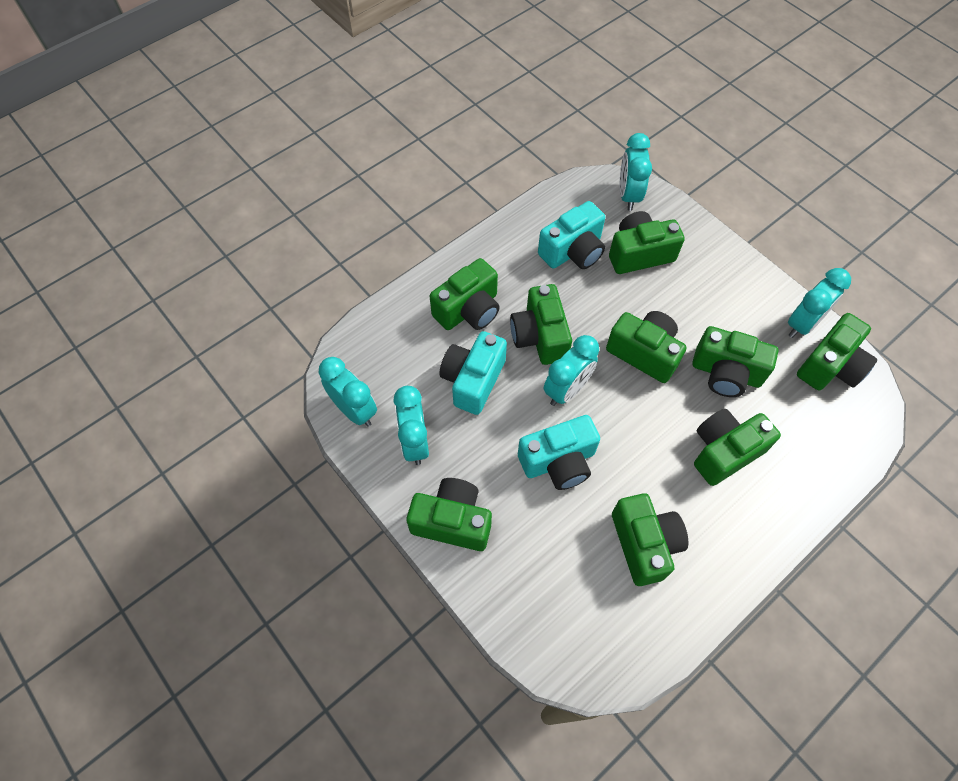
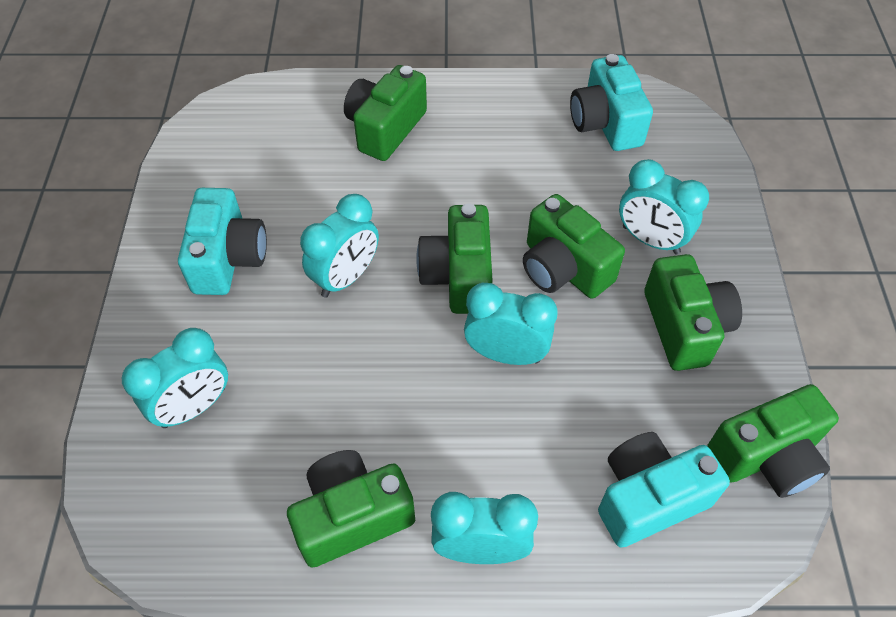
green camera: 9 -> 6

